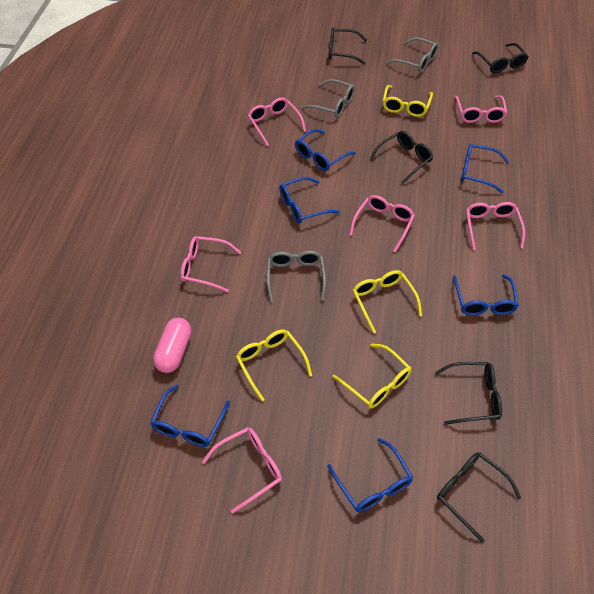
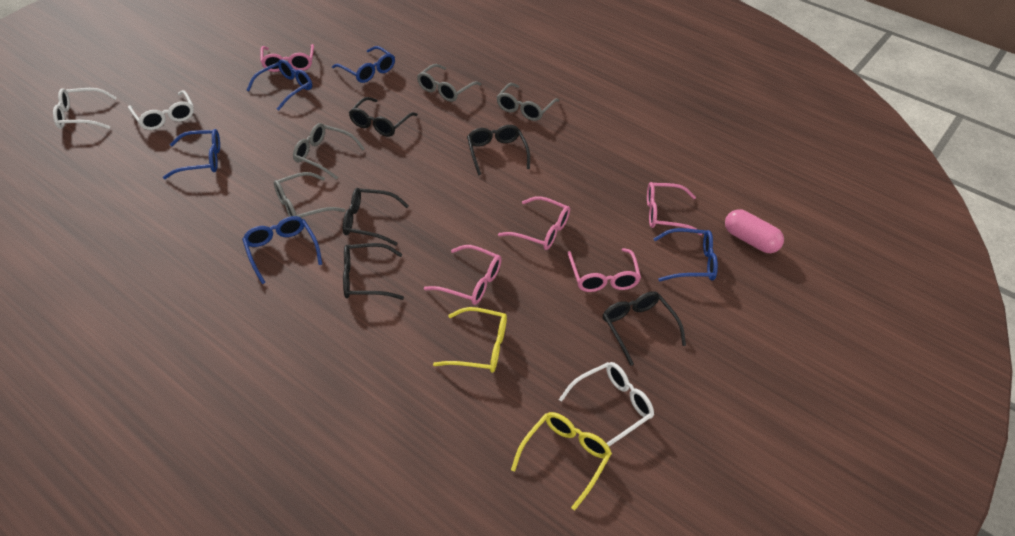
blue glasses: 6 -> 5
grey glasses: 3 -> 4
pink glasses: 6 -> 5
white glasses: 0 -> 3
yellow glasses: 4 -> 2

